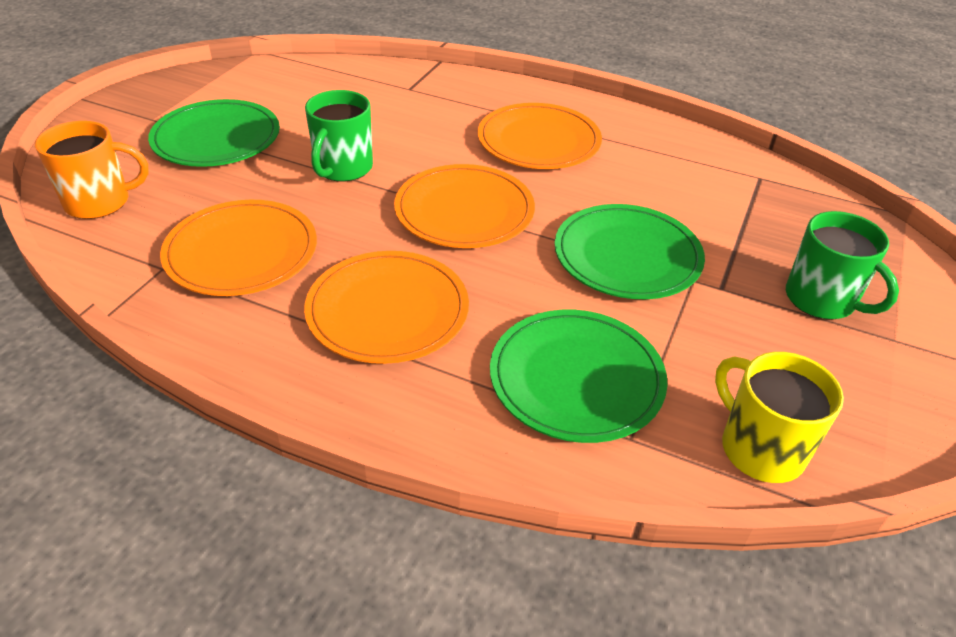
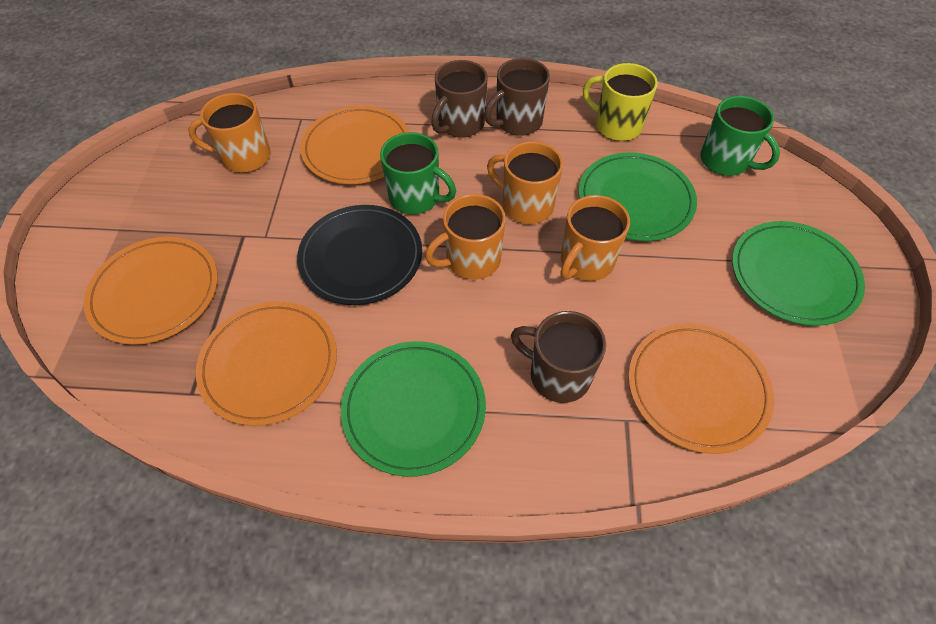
black plate: 0 -> 1
brown mug: 0 -> 3
orange mug: 1 -> 4

